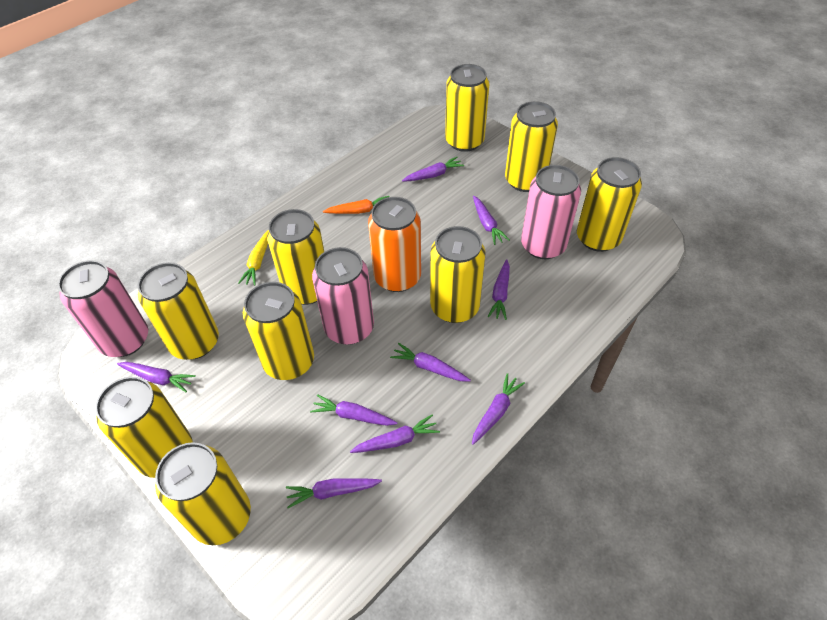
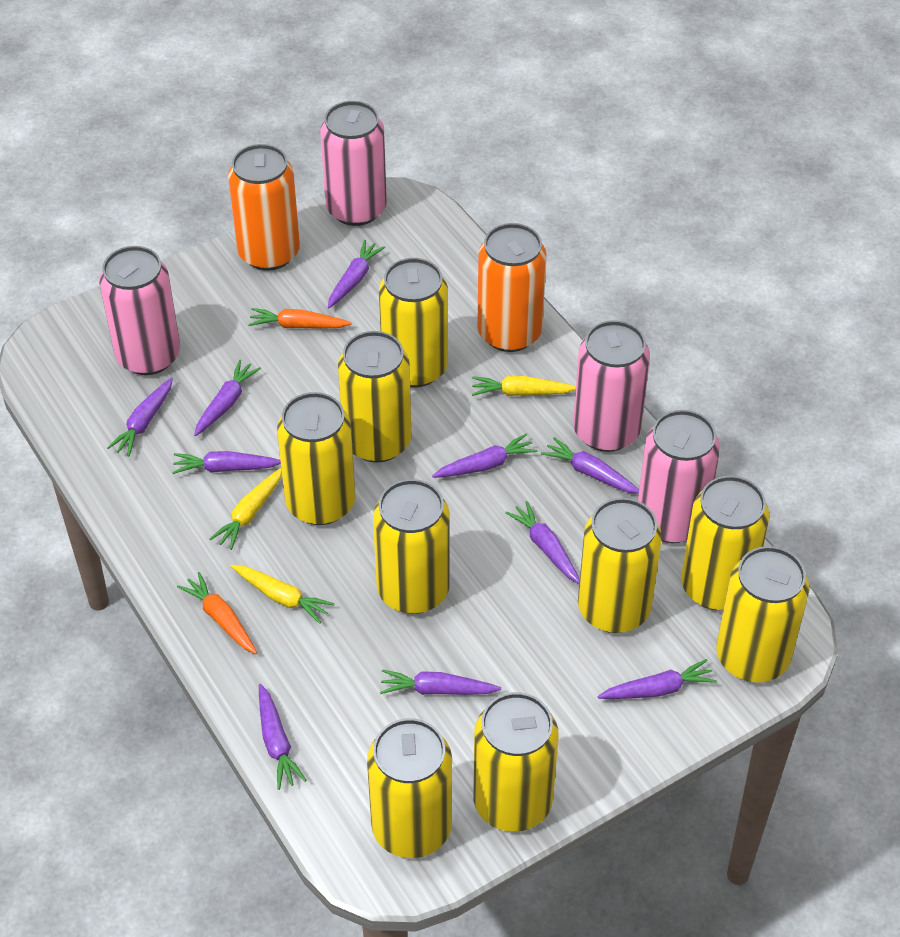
orange can: 1 -> 2
orange carrot: 1 -> 2
pink can: 3 -> 4
purple carrot: 9 -> 10
yellow carrot: 1 -> 3

